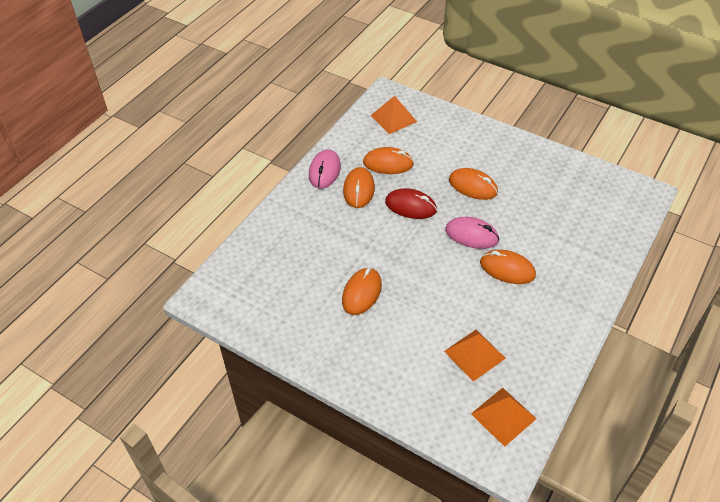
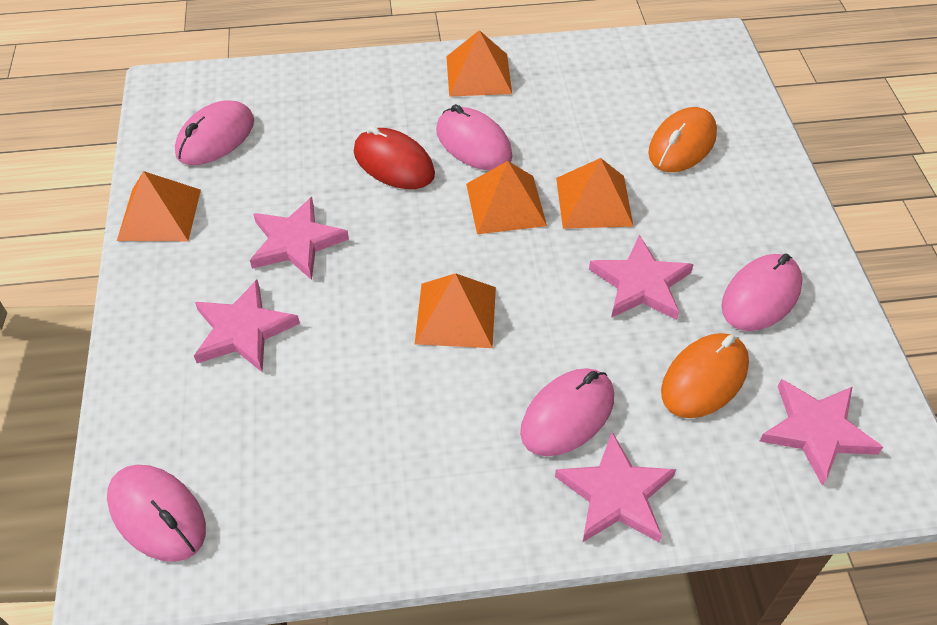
orange mouse: 5 -> 2
orange pyramid: 3 -> 5
pink mouse: 2 -> 5
pink star: 0 -> 5

